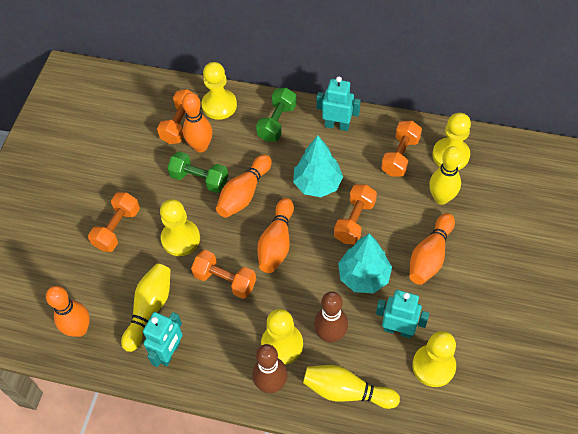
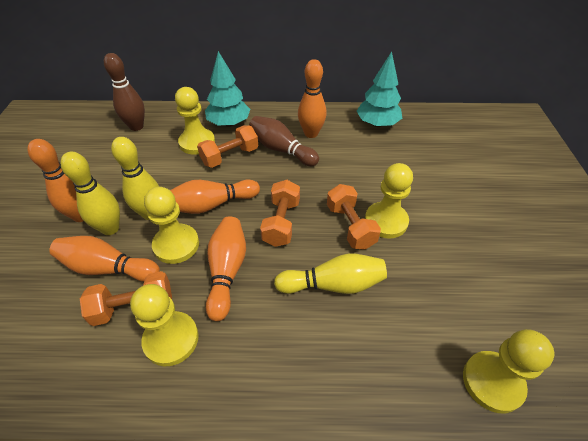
green dumbbell: 2 -> 0
orange dumbbell: 5 -> 4
turquoise robot: 3 -> 0

